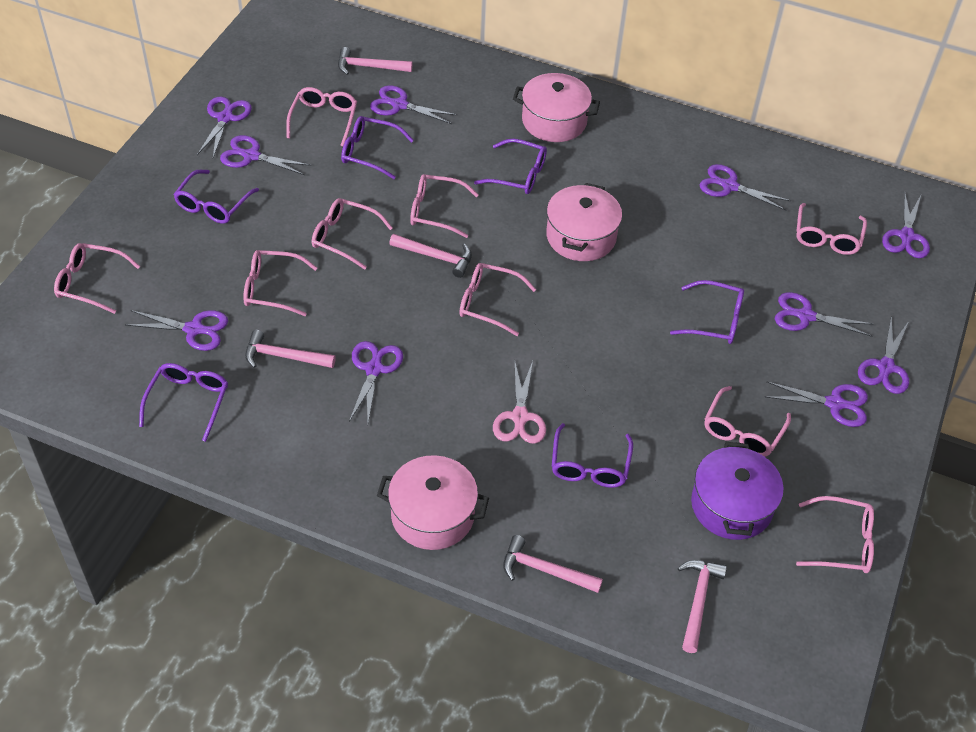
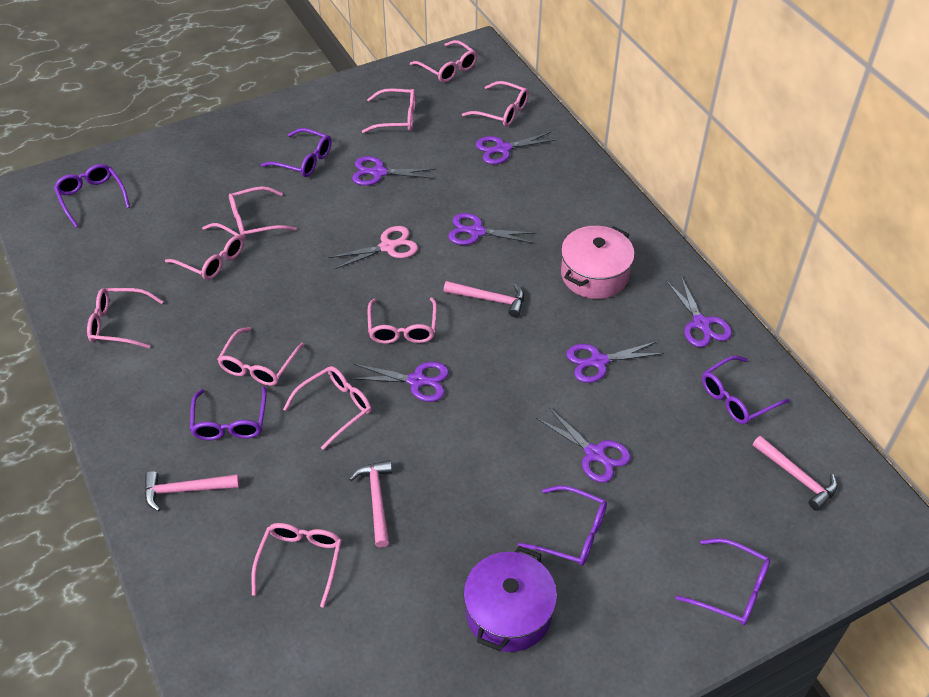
pink glasses: 9 -> 10
pink hammer: 5 -> 4
pink pot: 3 -> 1
purple scissors: 10 -> 7

